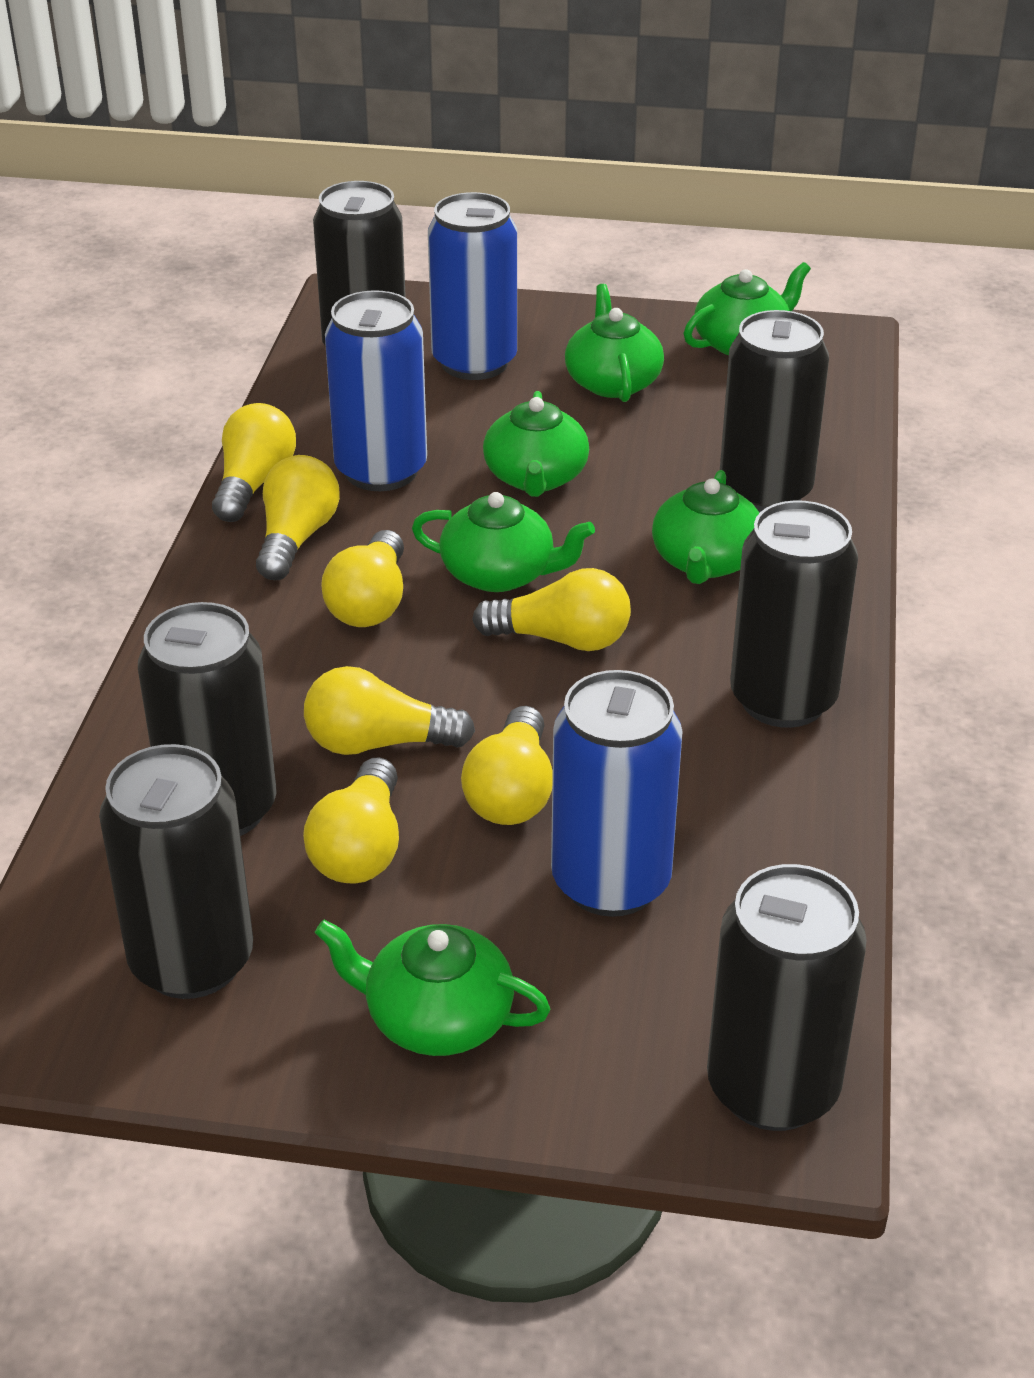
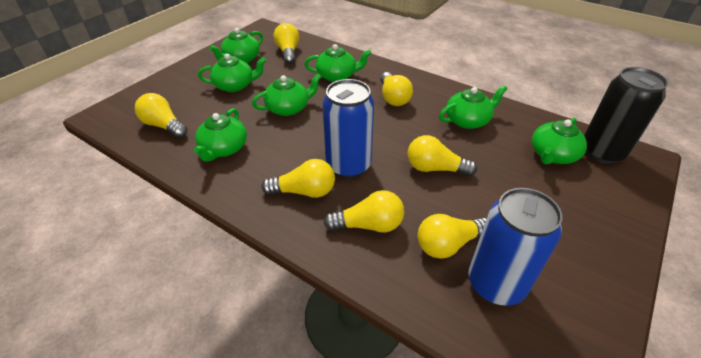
black can: 6 -> 1
blue can: 3 -> 2
green teapot: 6 -> 7

